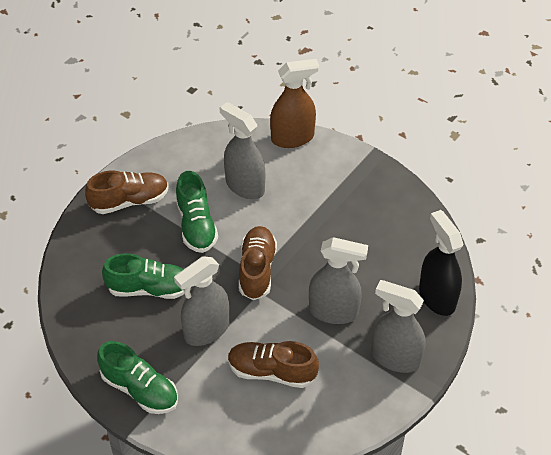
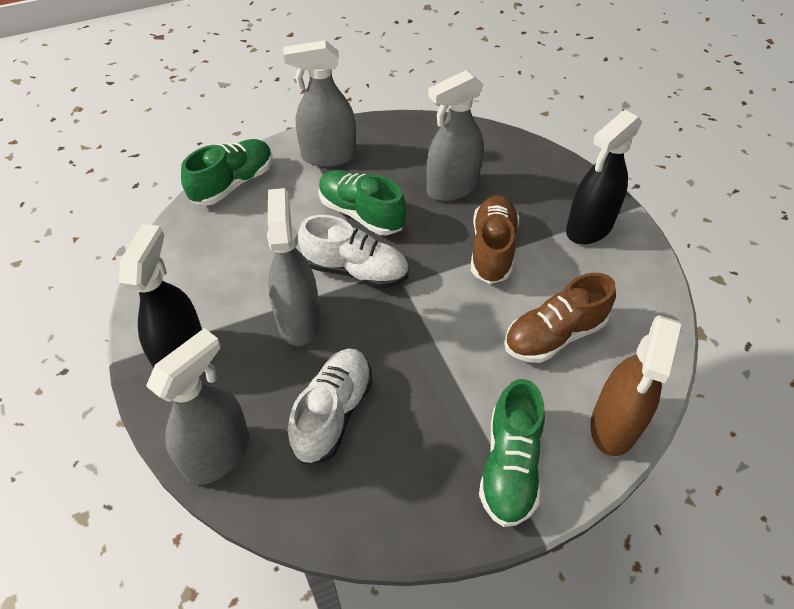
black spray bottle: 1 -> 2
brown shoe: 3 -> 2
white shoe: 0 -> 2

